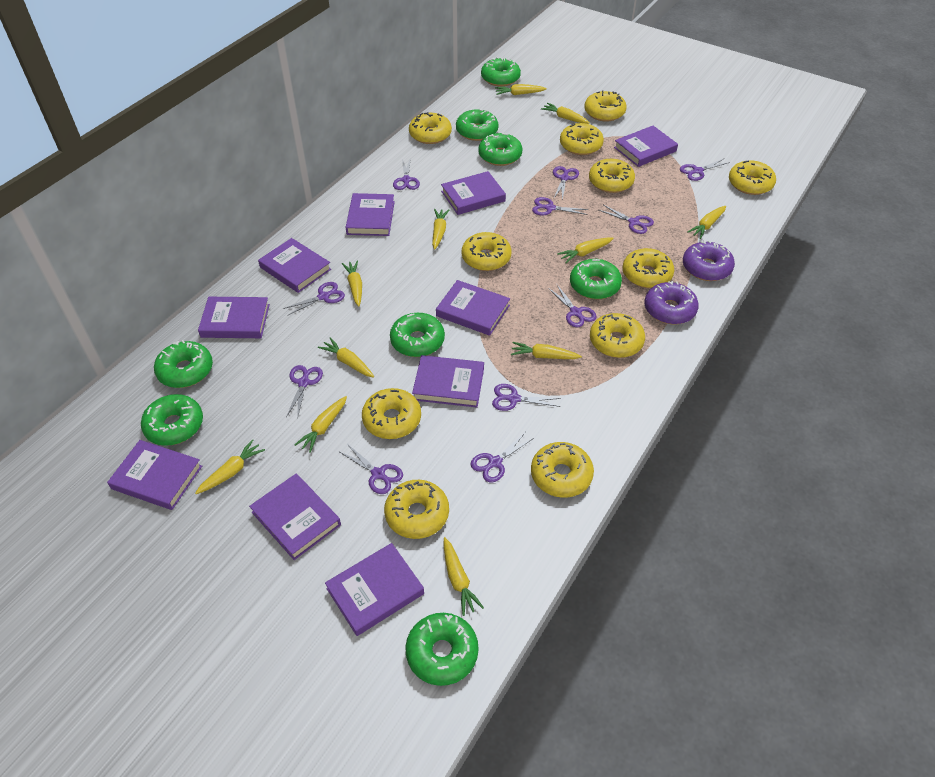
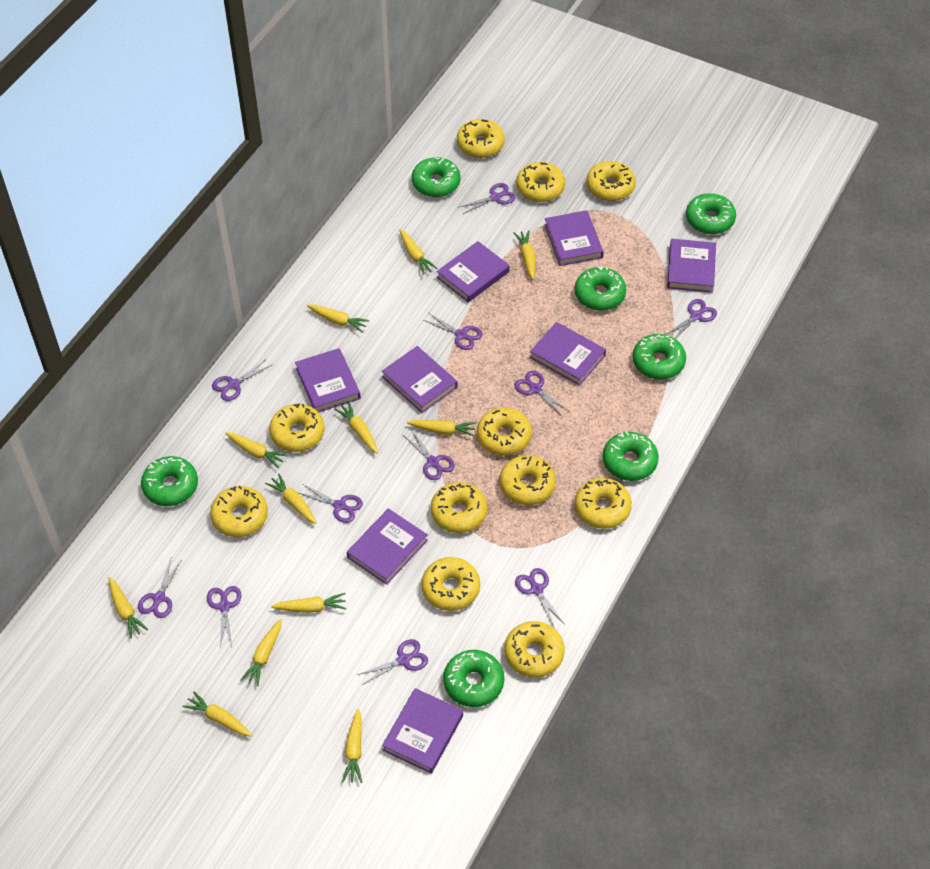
green donut: 8 -> 7
purple book: 10 -> 8
purple donut: 2 -> 0
yellow carrot: 11 -> 12

